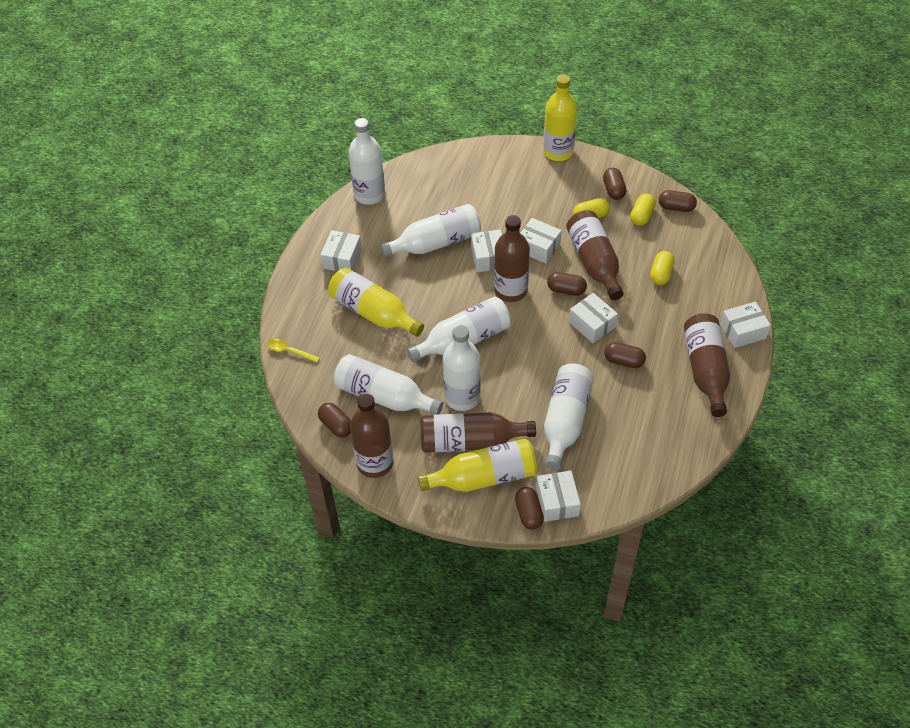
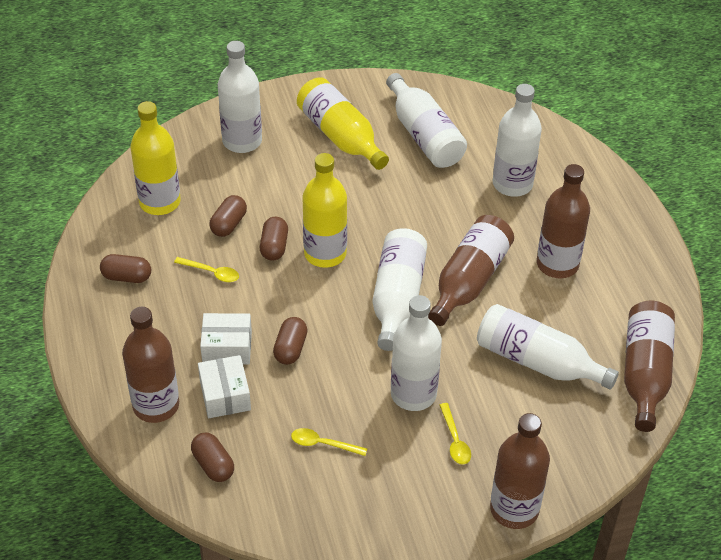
brown capsule: 6 -> 5
white box: 6 -> 2
yellow capsule: 3 -> 0
yellow spoon: 1 -> 3

